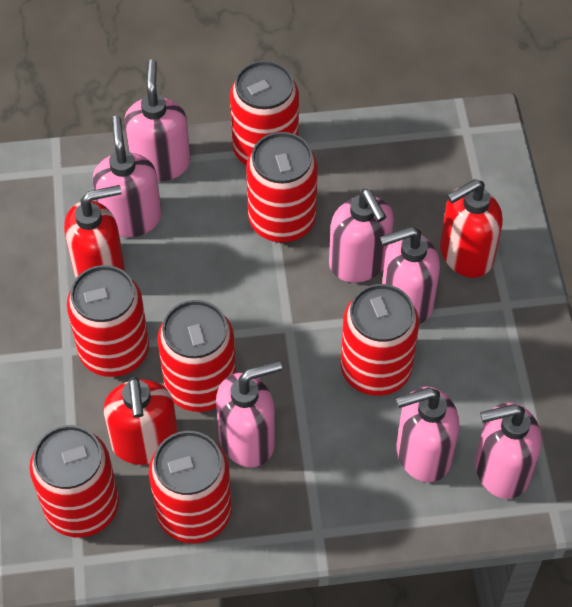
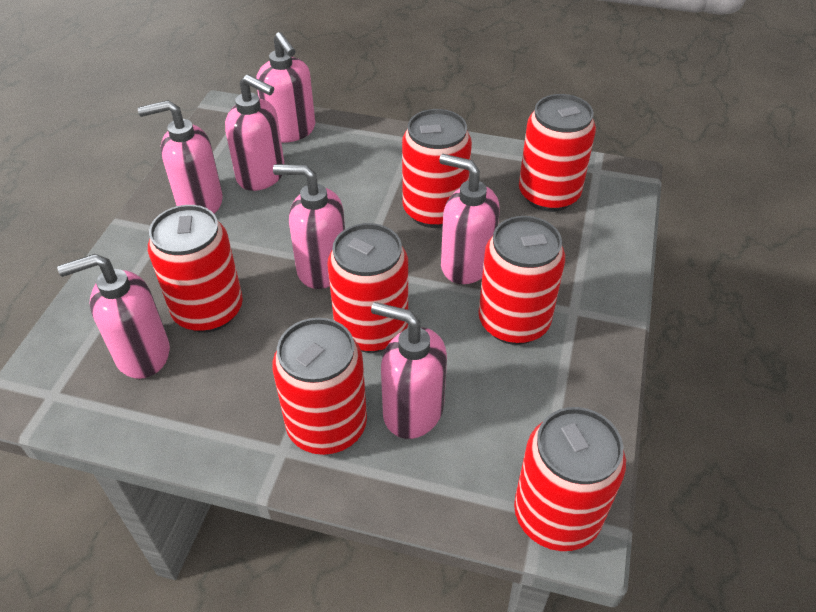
red soap dispenser: 3 -> 0

